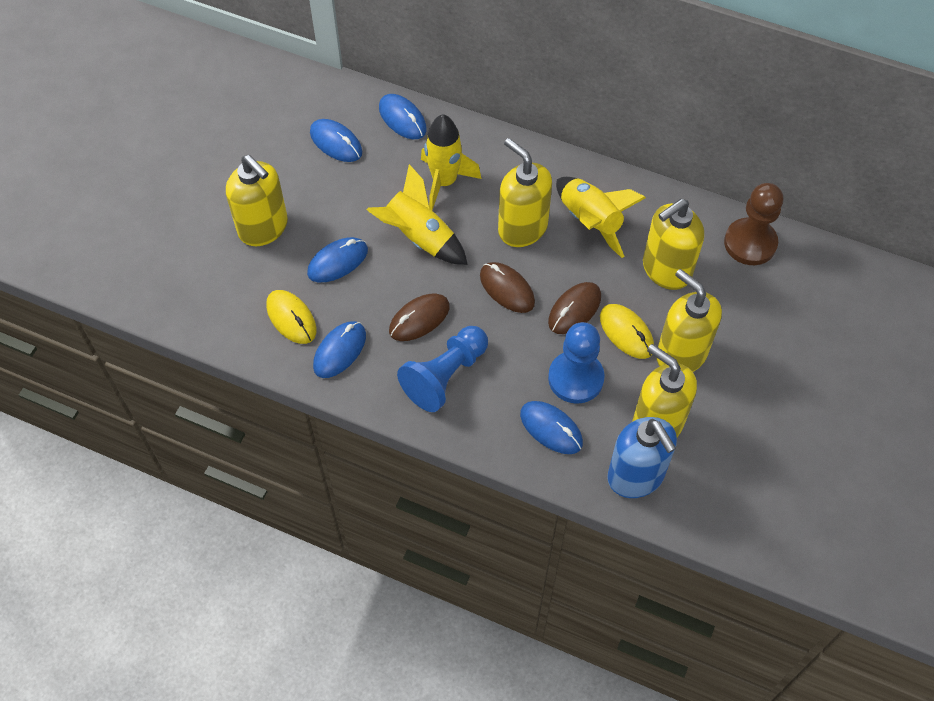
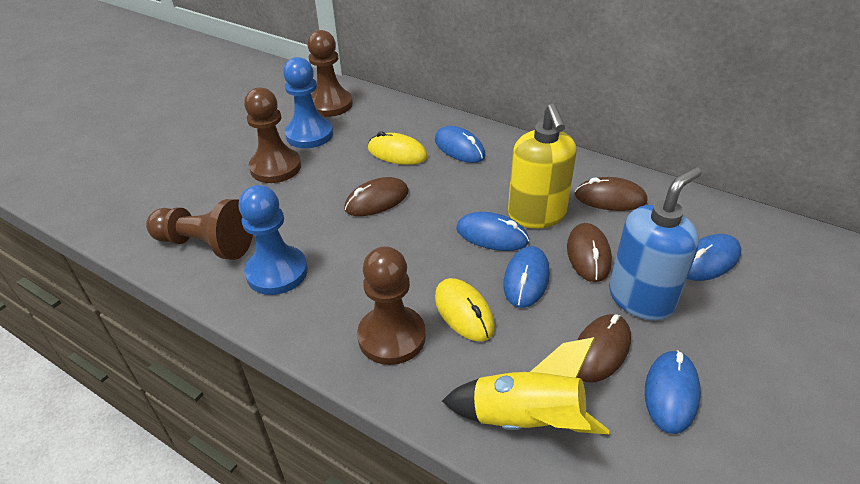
brown mouse: 3 -> 4
brown pawn: 1 -> 4
yellow rocket: 3 -> 1
yellow soap dispenser: 5 -> 1

